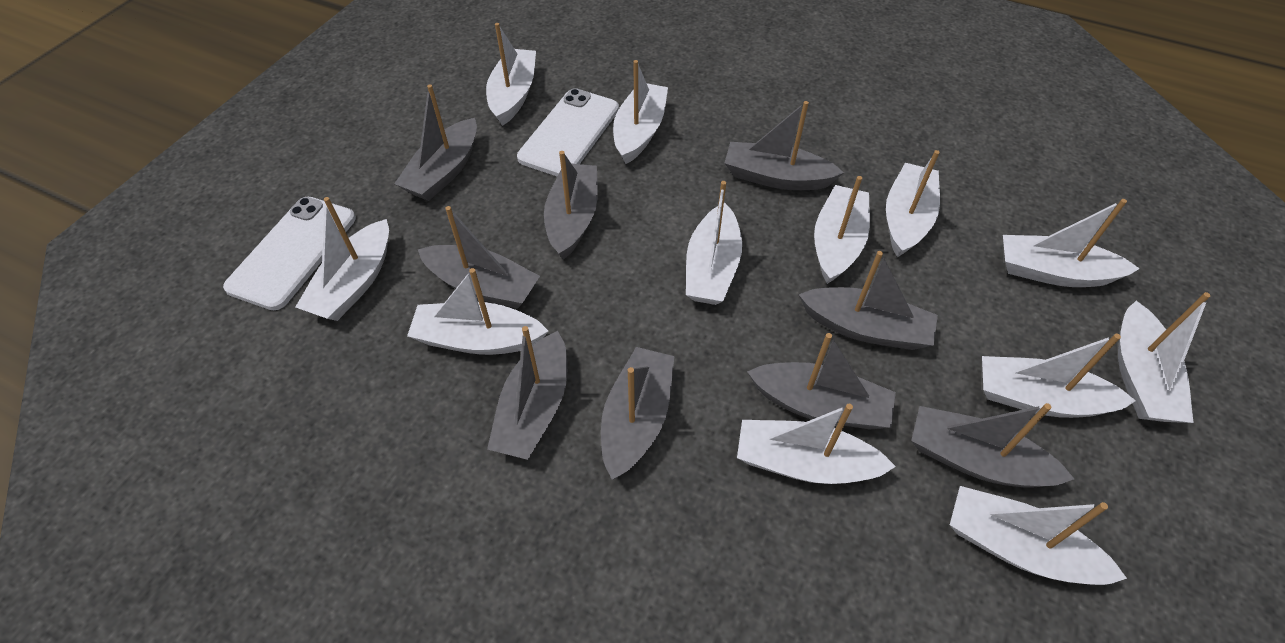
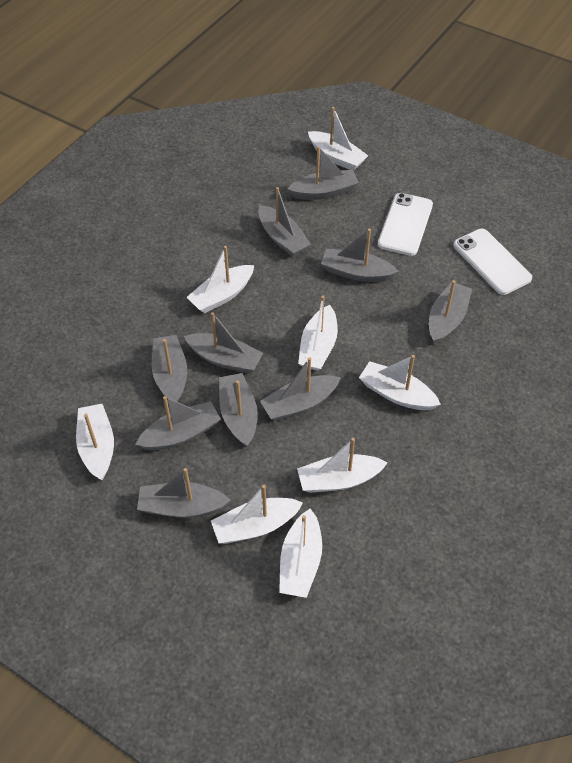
grey boat: 9 -> 10
white boat: 12 -> 8

